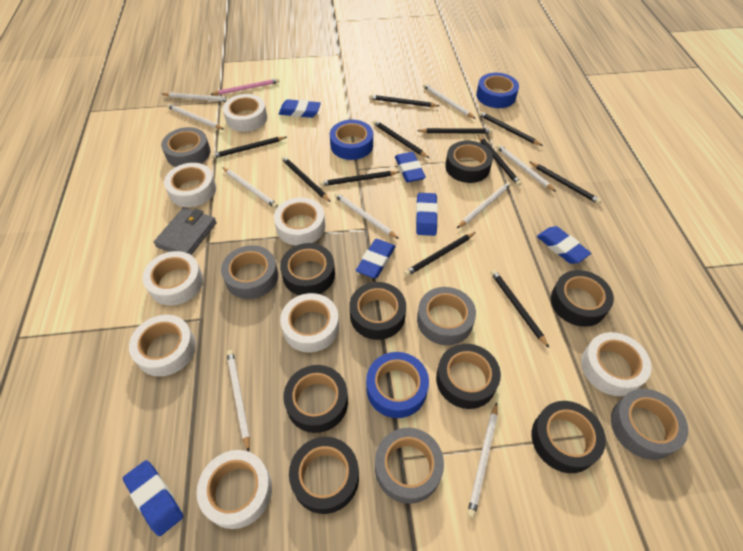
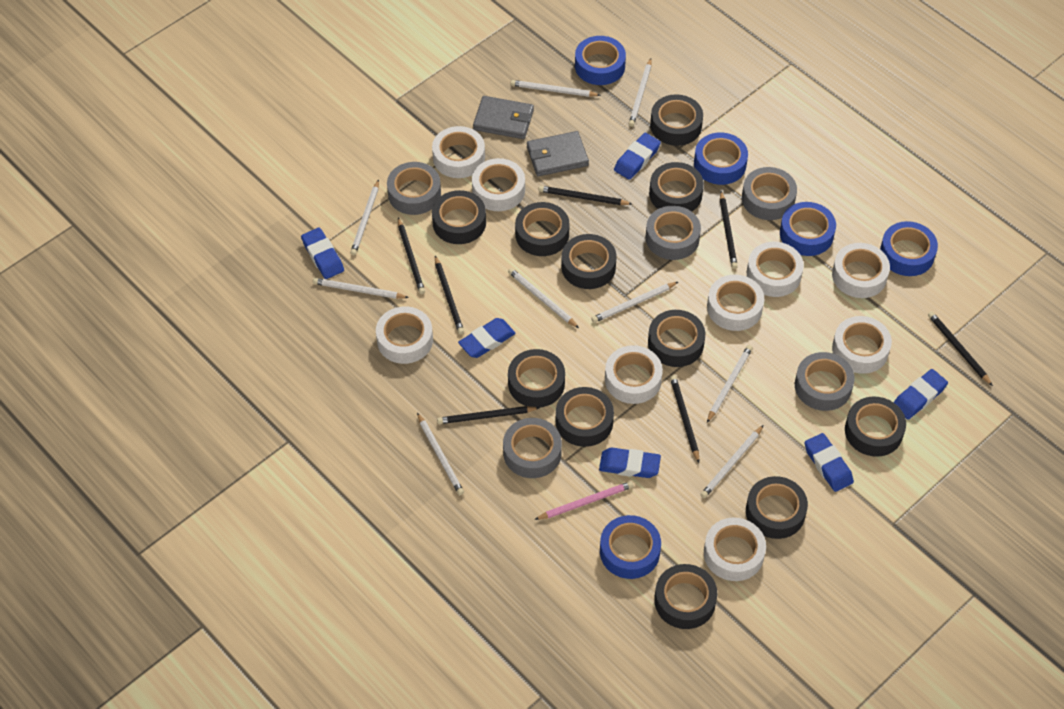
black pencil: 11 -> 7
black tape: 8 -> 11
blue tape: 3 -> 5
grey wallet: 1 -> 2
white tape: 8 -> 9

